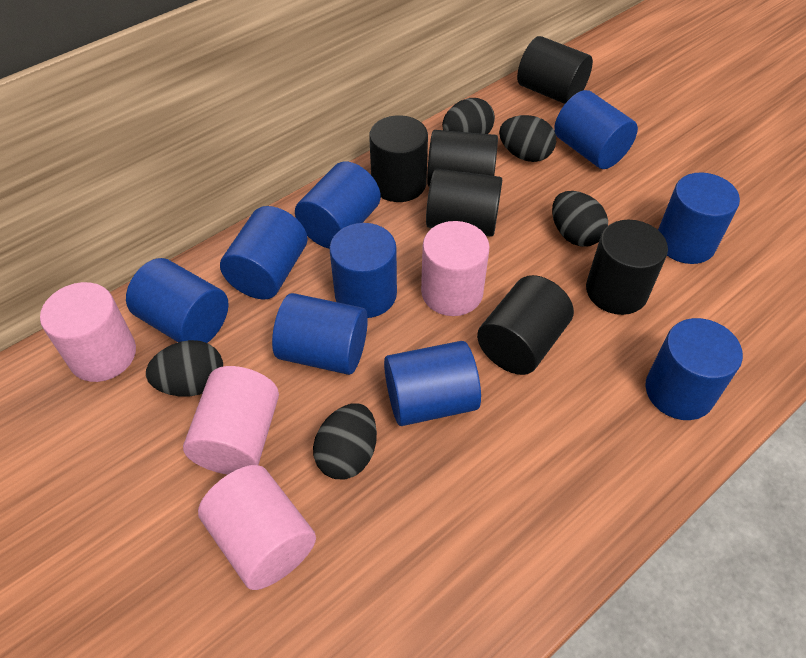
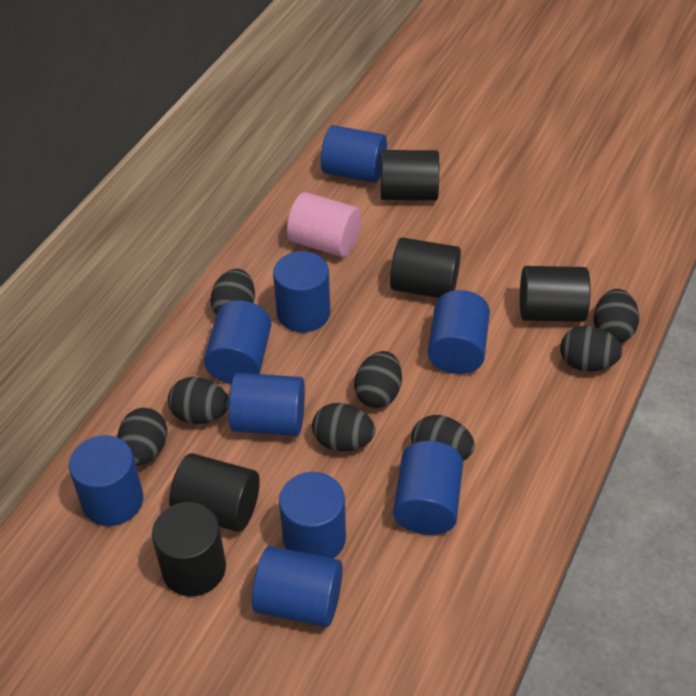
black cylinder: 6 -> 5
black egg: 5 -> 8
pink cylinder: 4 -> 1

